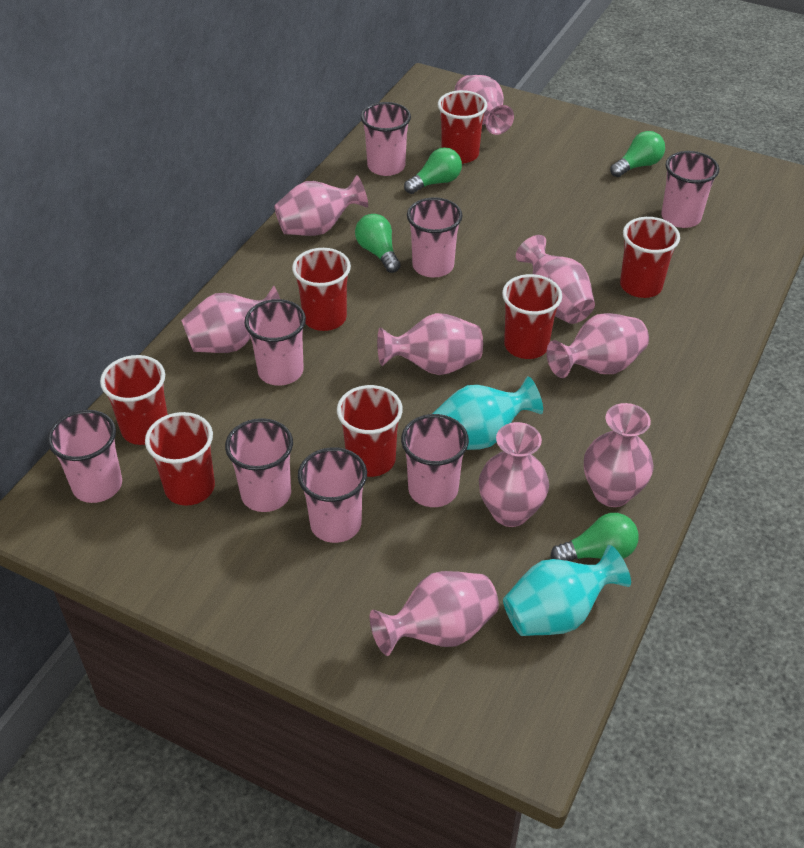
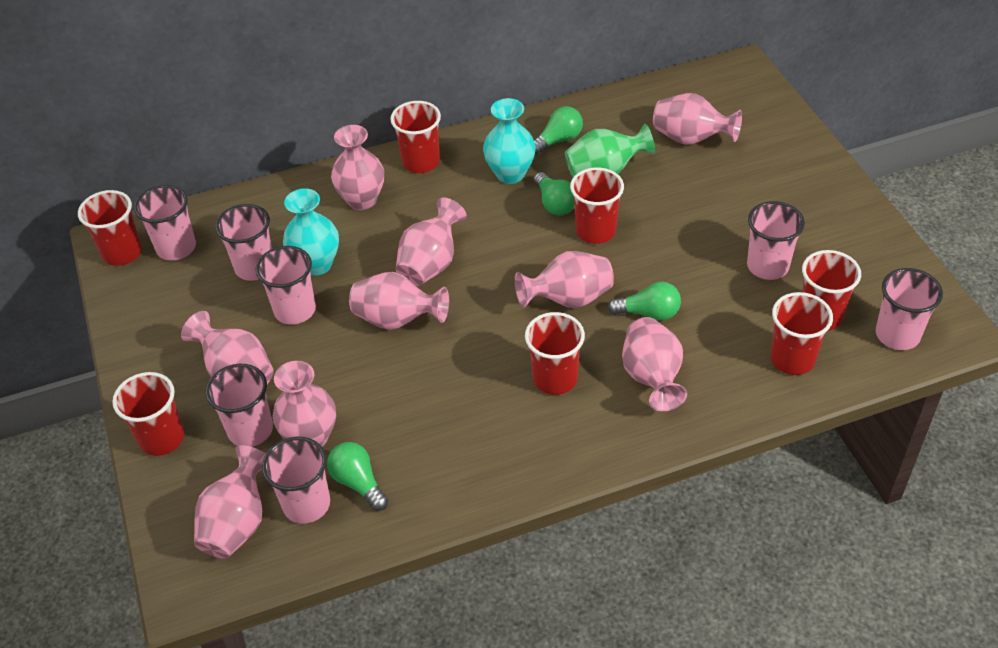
green vase: 0 -> 1
pink cup: 8 -> 7

